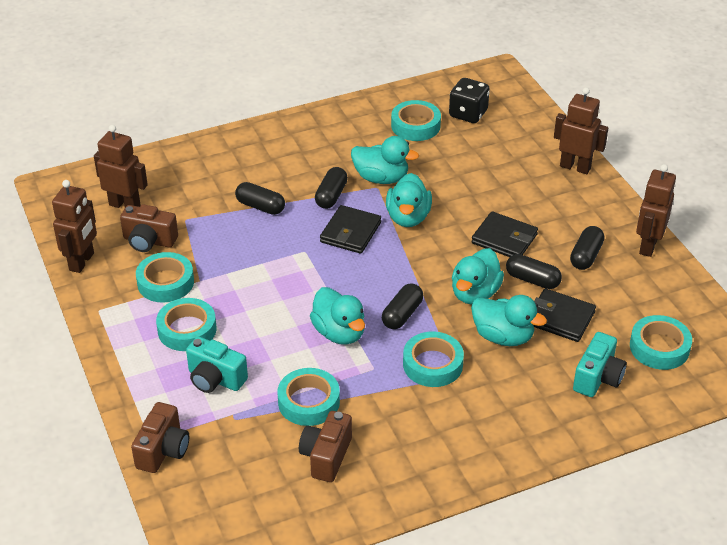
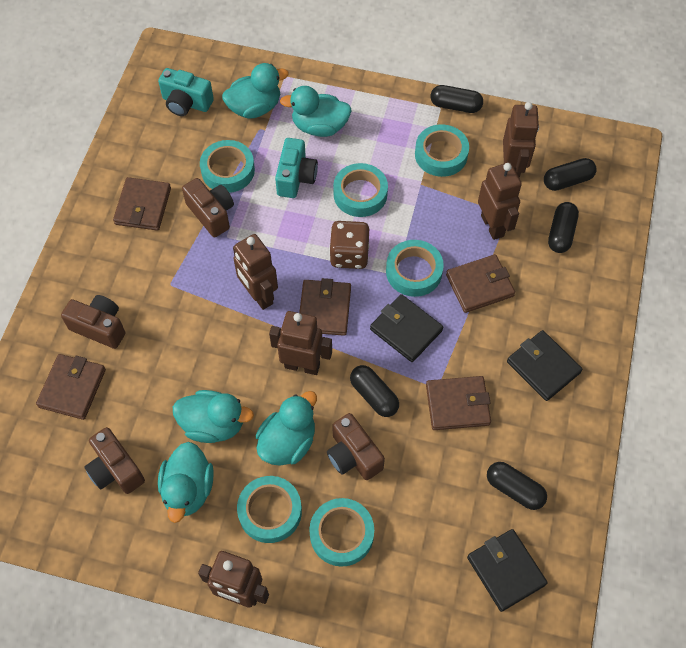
black dice: 1 -> 0
brown camera: 3 -> 4
brown dice: 0 -> 1
brown robot: 4 -> 5
brown wallet: 0 -> 5

